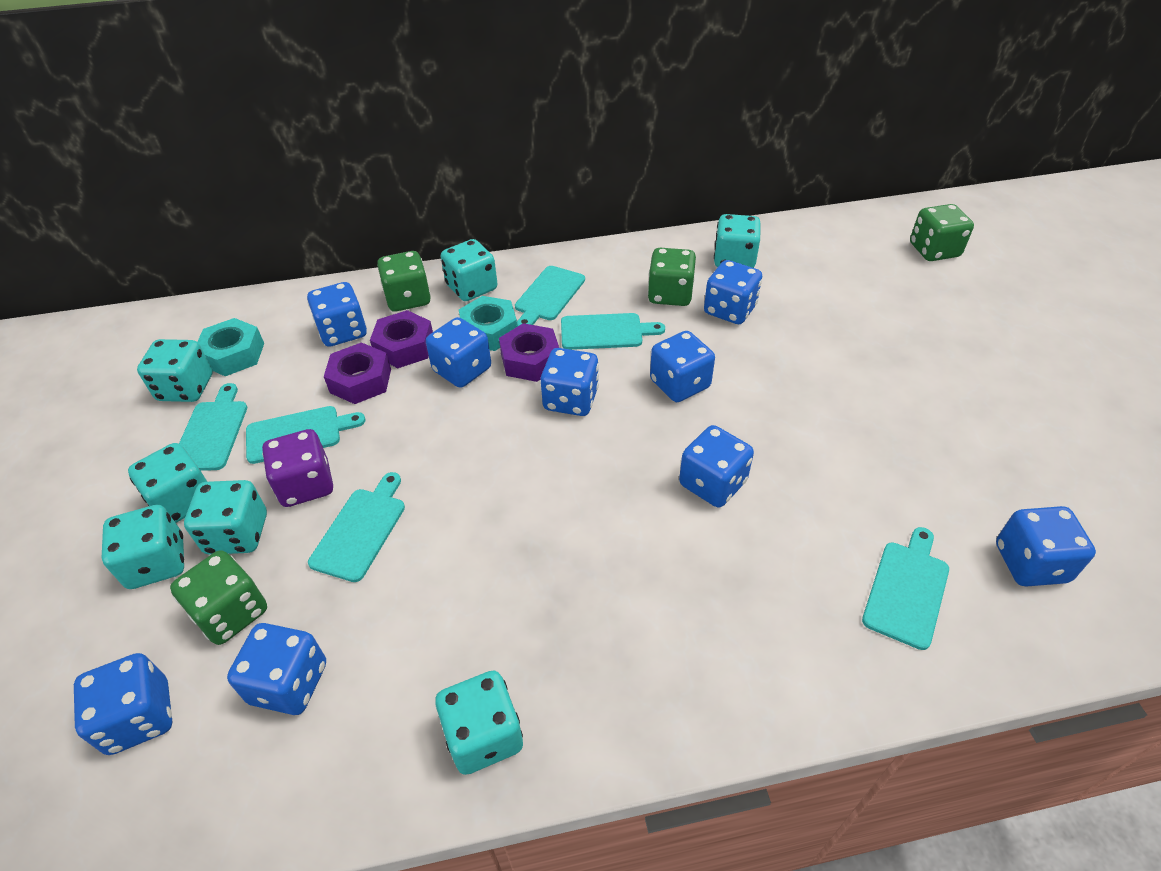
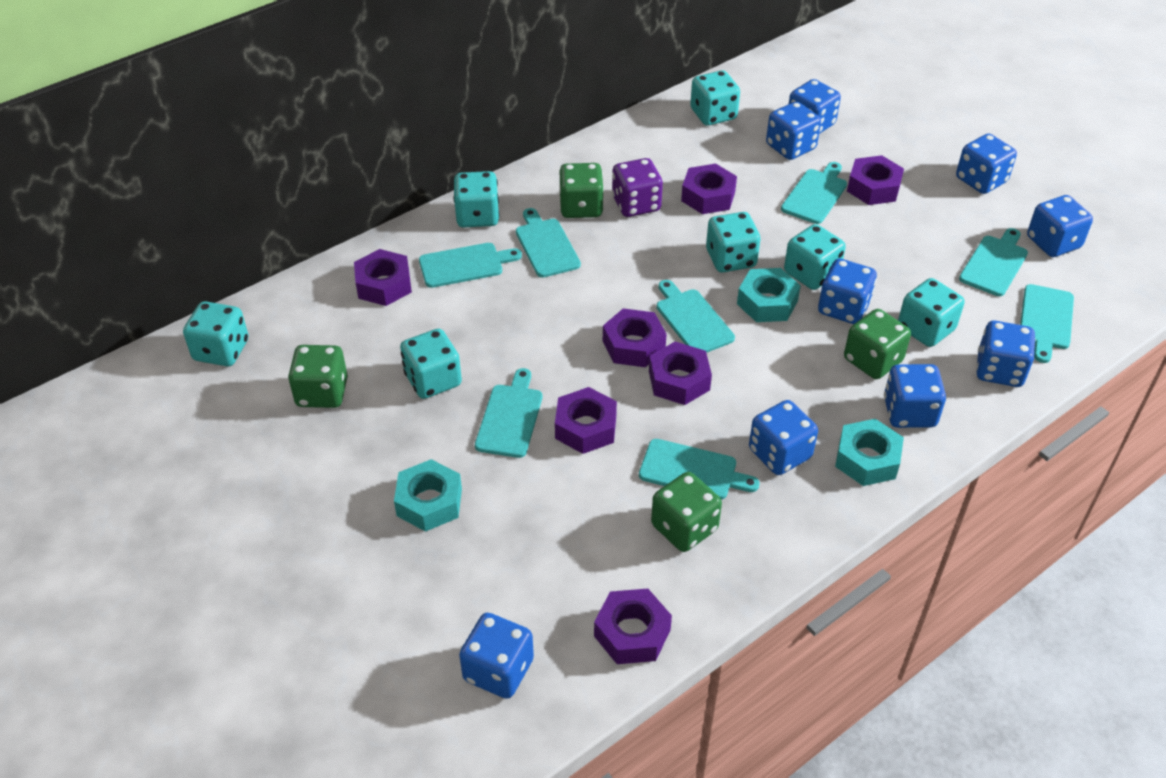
purple nut: 3 -> 7
turquoise cutting board: 6 -> 8
turquoise nut: 2 -> 3

